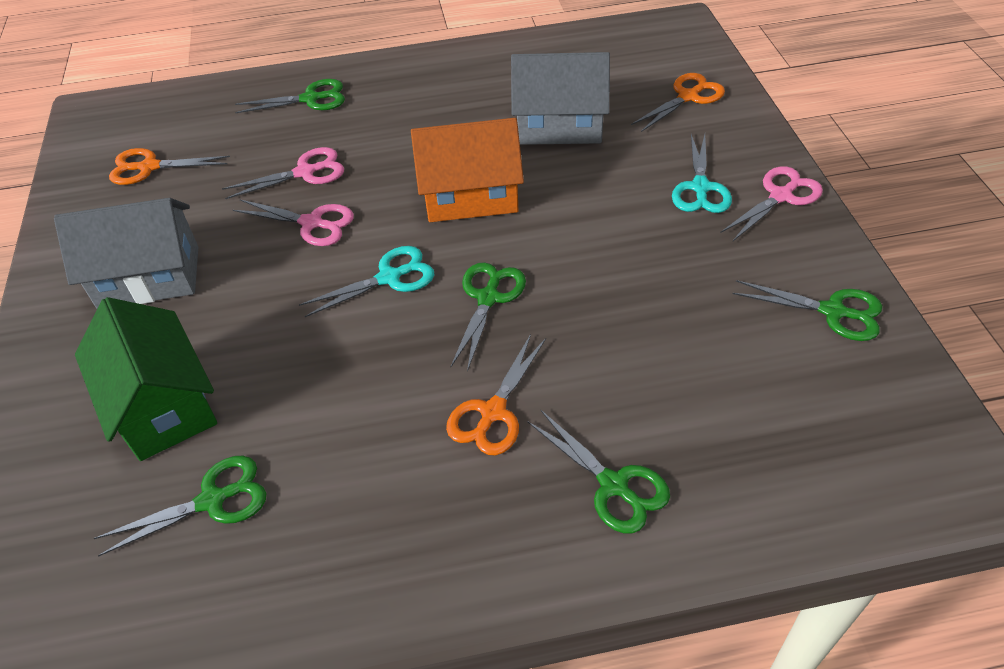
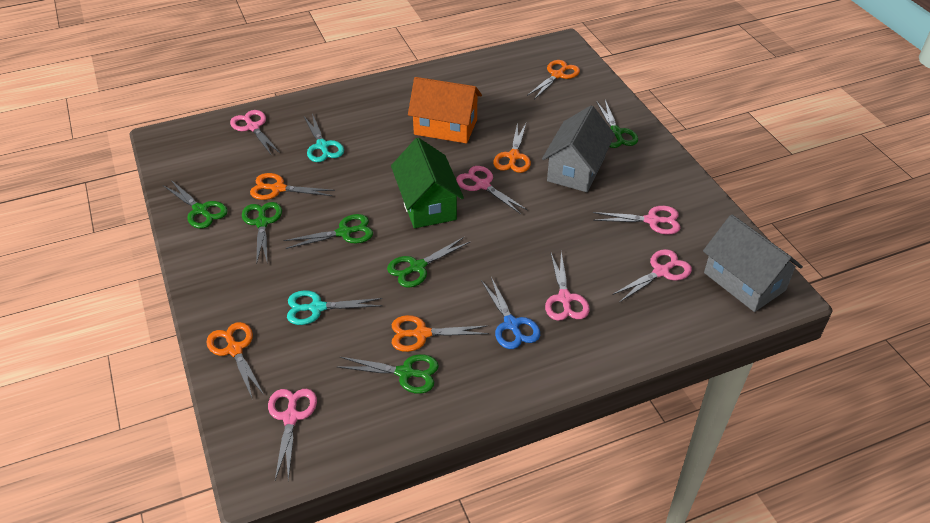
blue scissors: 0 -> 1
green scissors: 5 -> 6
orange scissors: 3 -> 5
pink scissors: 3 -> 6

